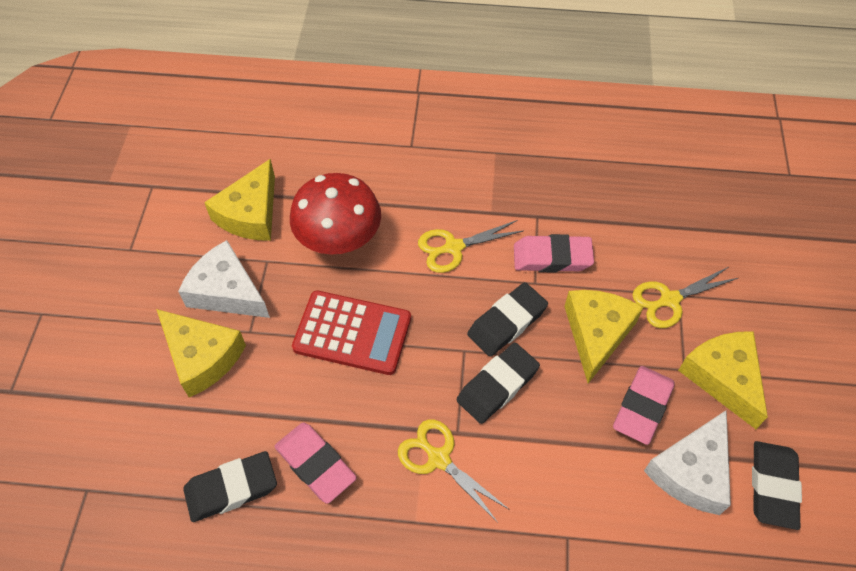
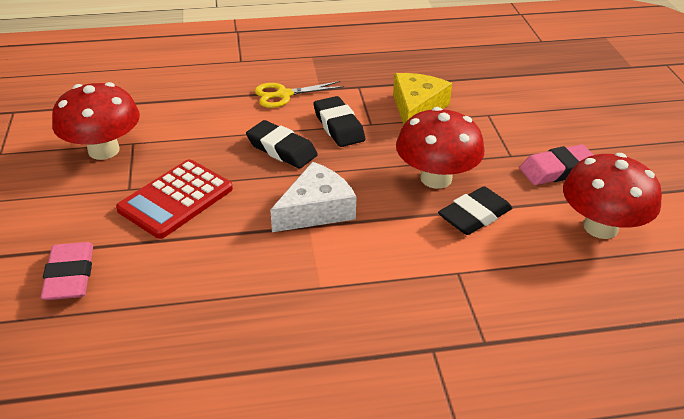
black eraser: 4 -> 3
pink eraser: 3 -> 2
red mushroom: 1 -> 3
white cheese: 2 -> 1
yellow cheese: 4 -> 1
yellow scissors: 3 -> 1

